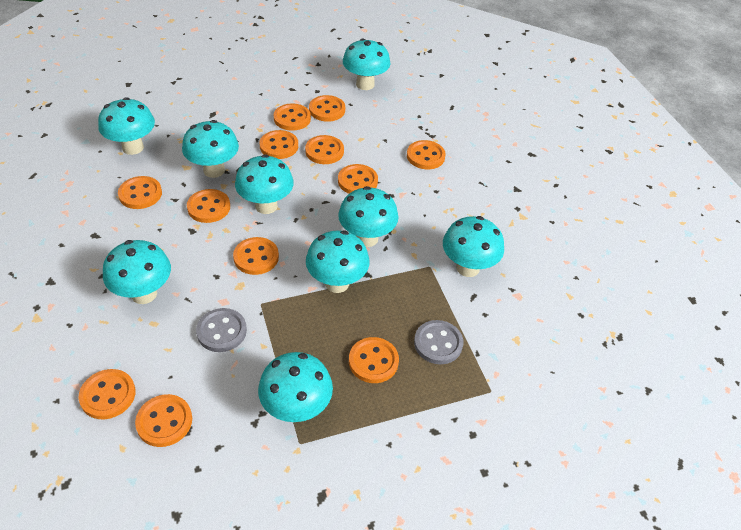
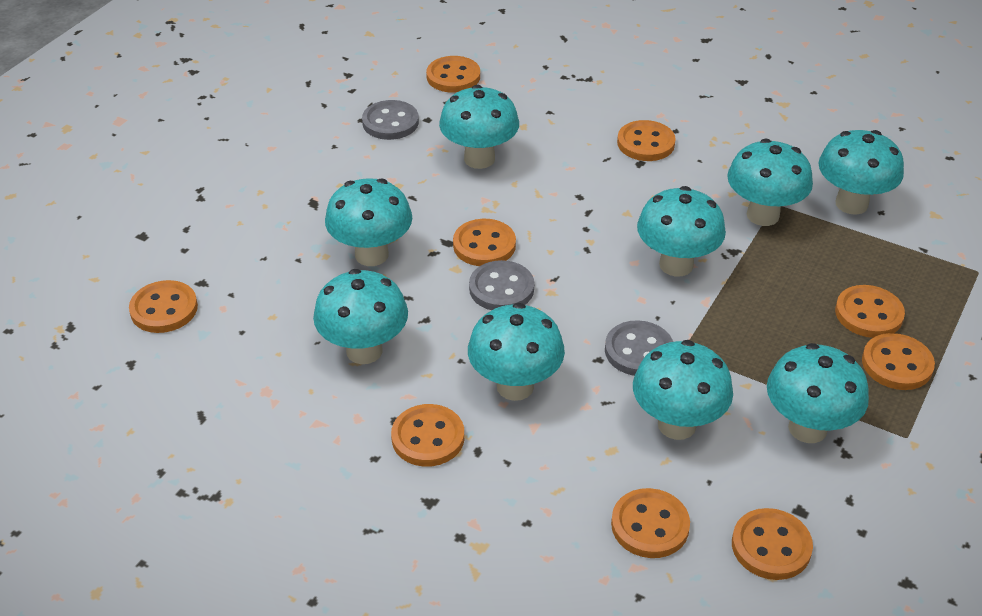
grey button: 2 -> 3
orange button: 12 -> 9

